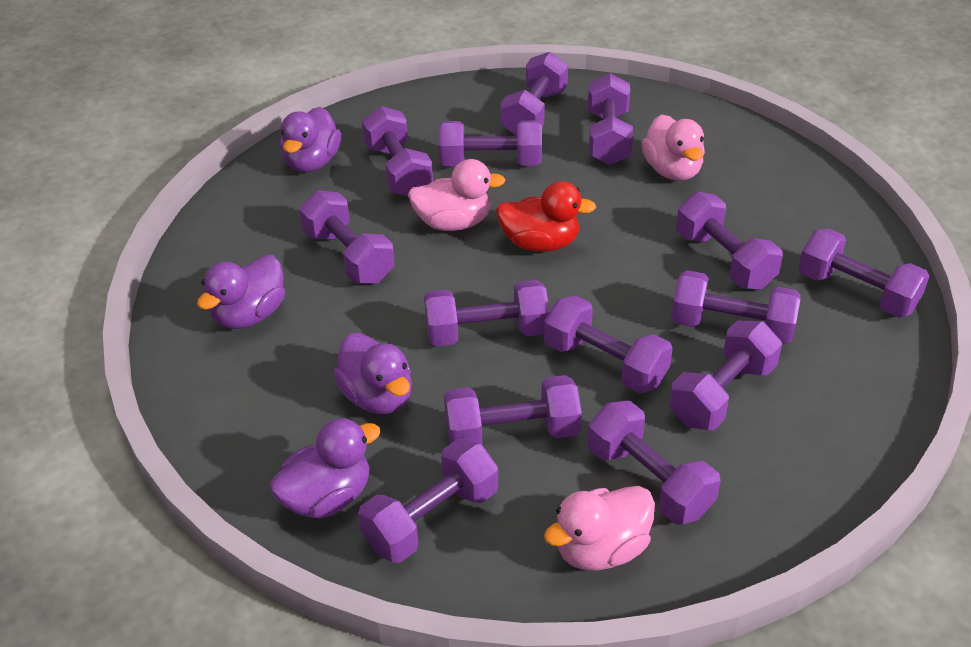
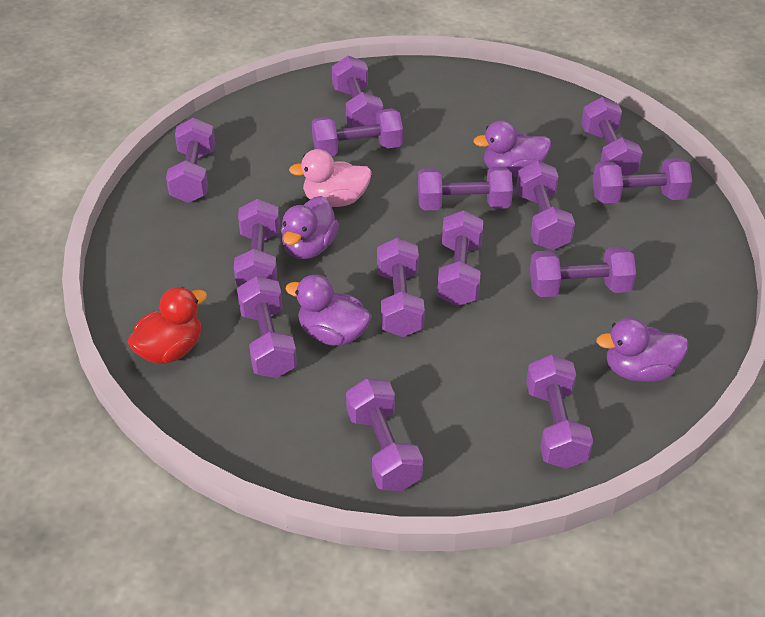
pink duck: 3 -> 1

